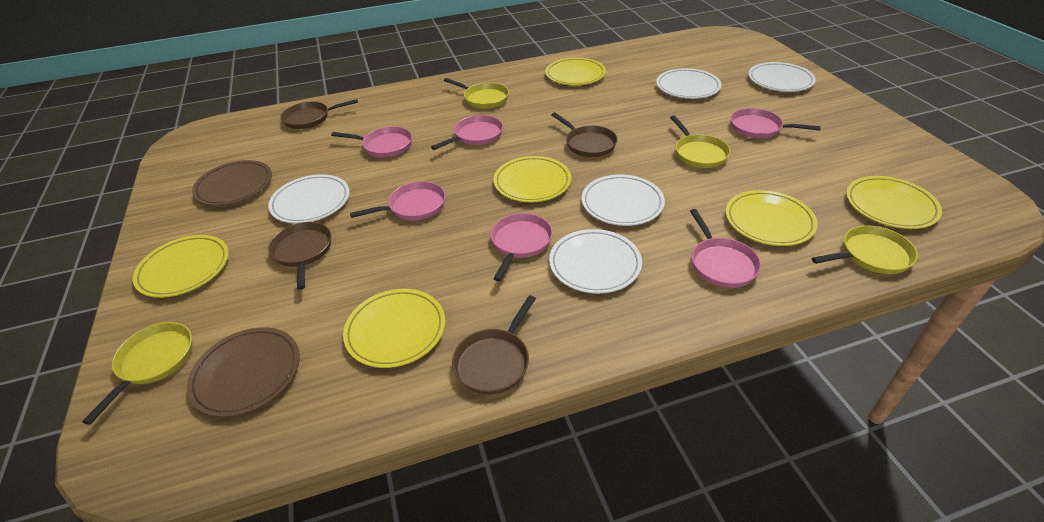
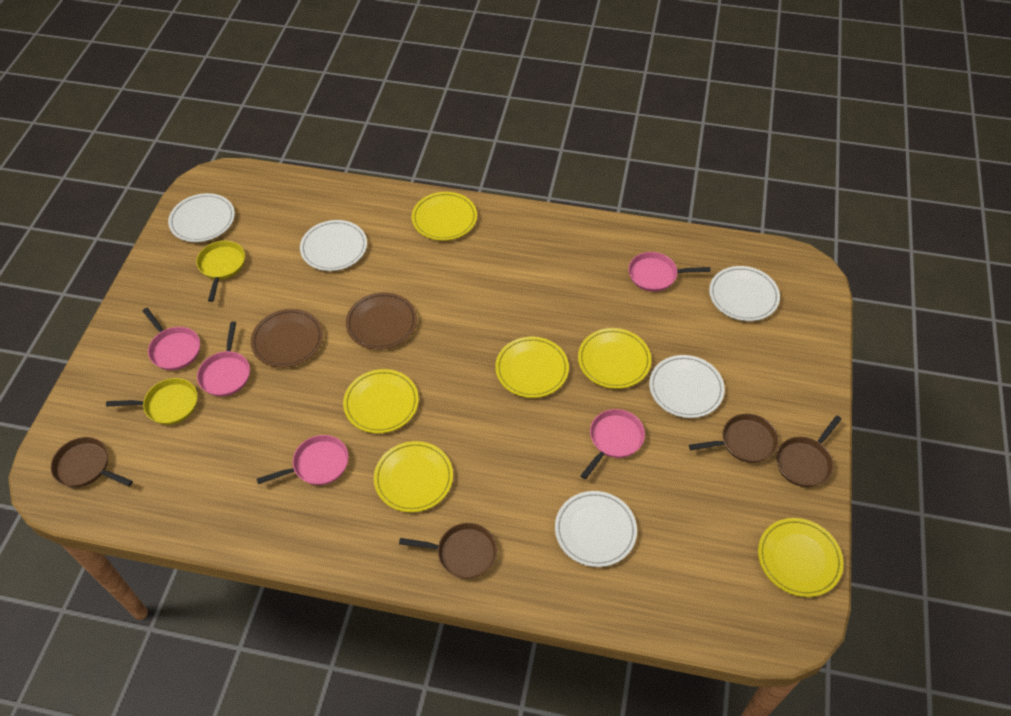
pink pan: 6 -> 5
yellow pan: 4 -> 2

